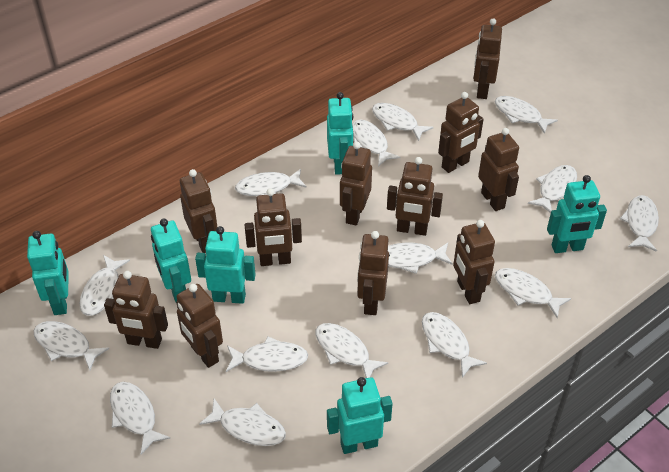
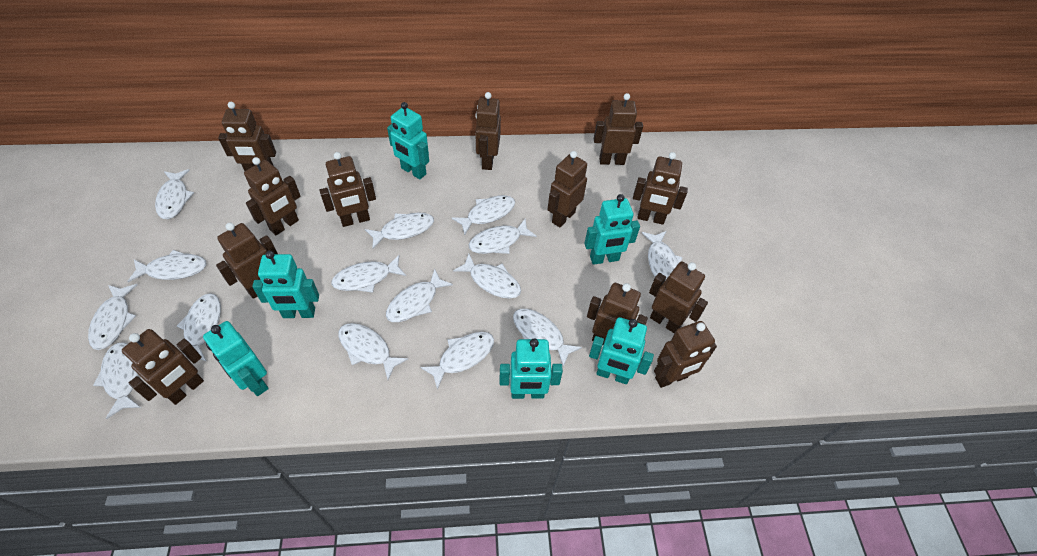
brown robot: 11 -> 12

